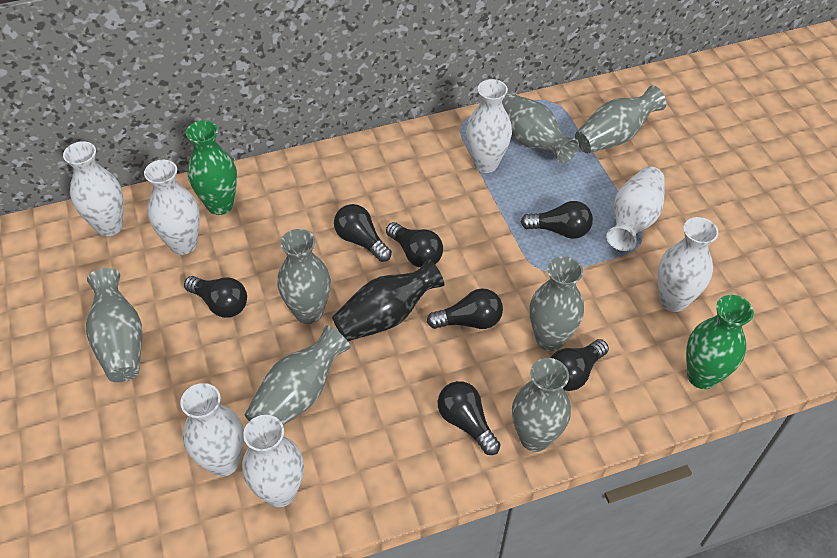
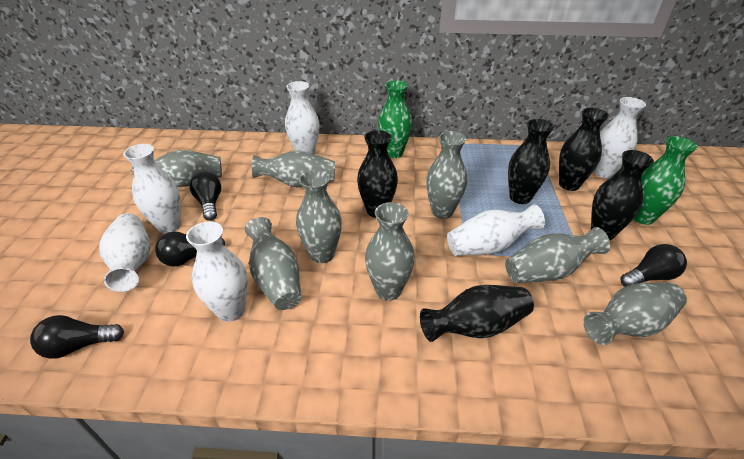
black light bulb: 7 -> 4
black vase: 1 -> 5
grey vase: 7 -> 8
white vase: 7 -> 6

